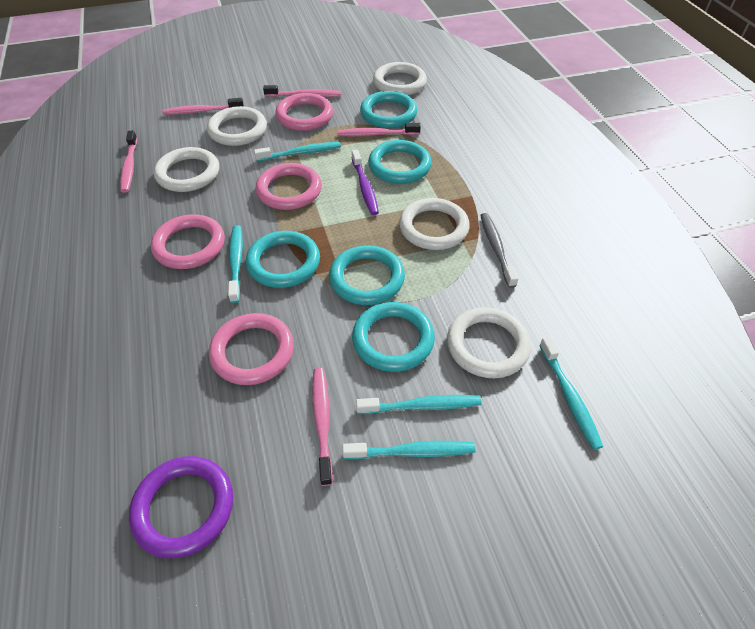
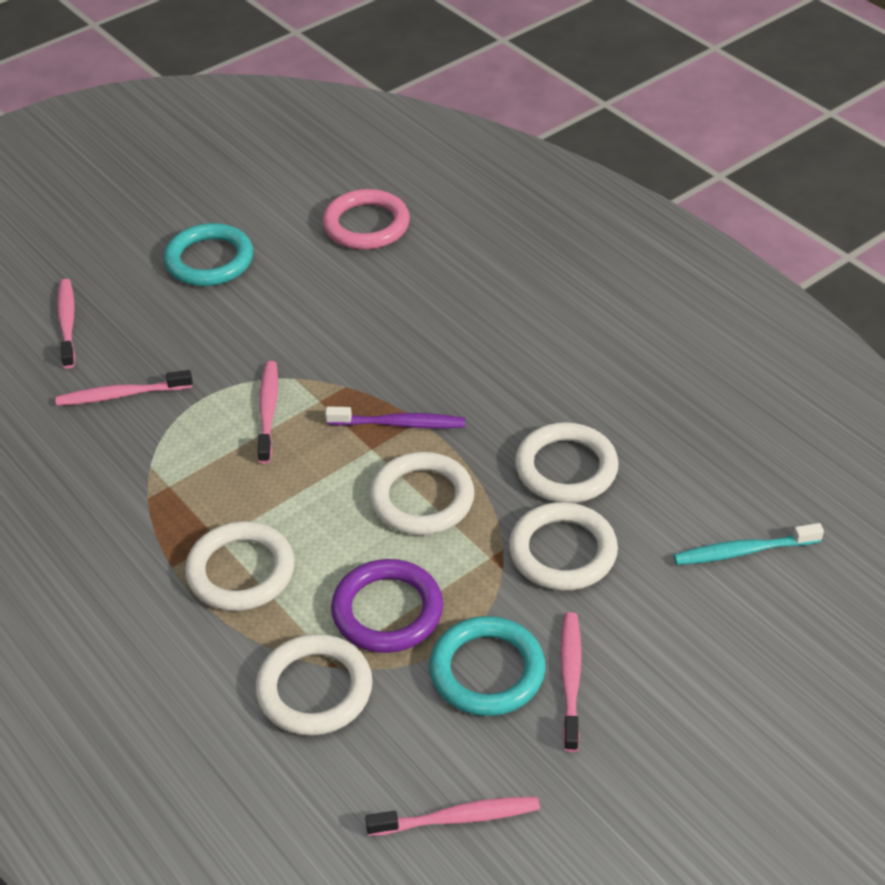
grey toothbrush: 1 -> 0
pink ring: 4 -> 1
turquoise ring: 5 -> 2
turquoise toothbrush: 5 -> 1

